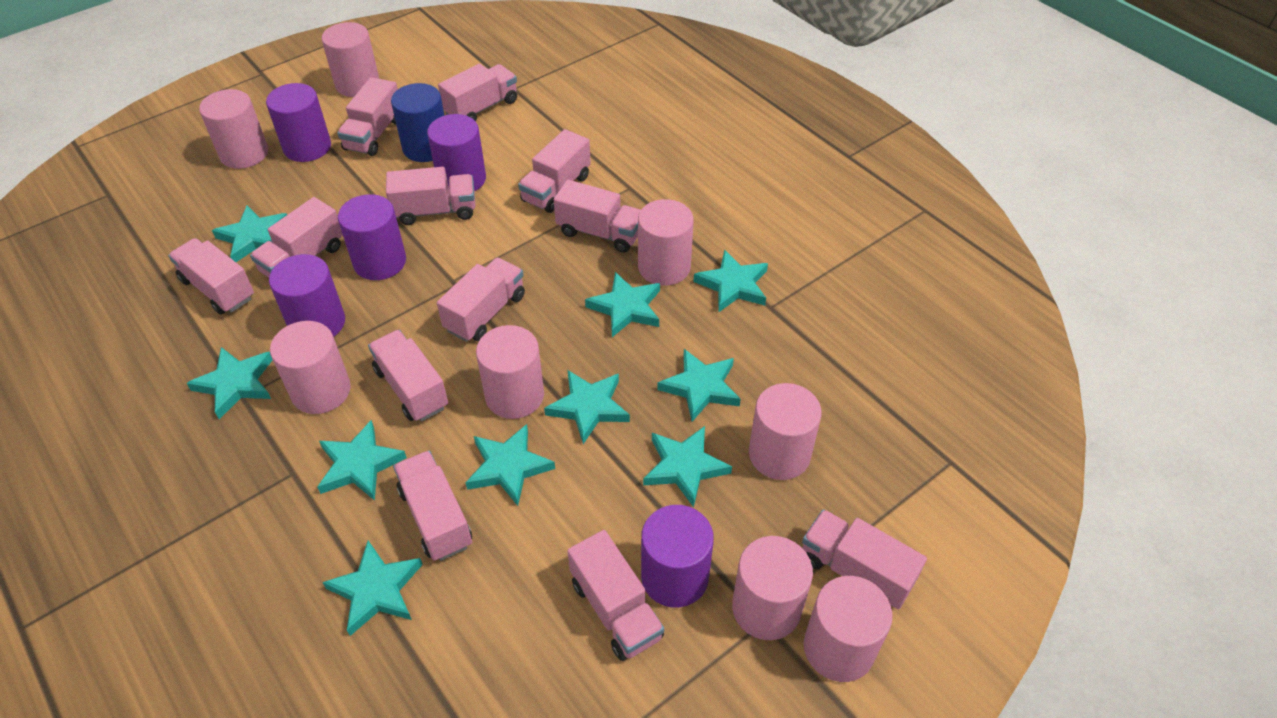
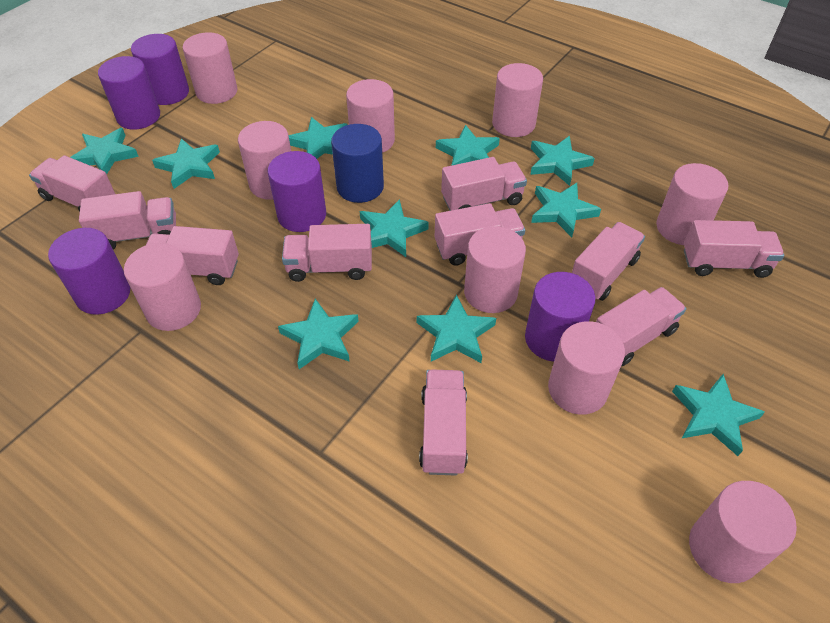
pink cylinder: 8 -> 9
pink truck: 12 -> 10

